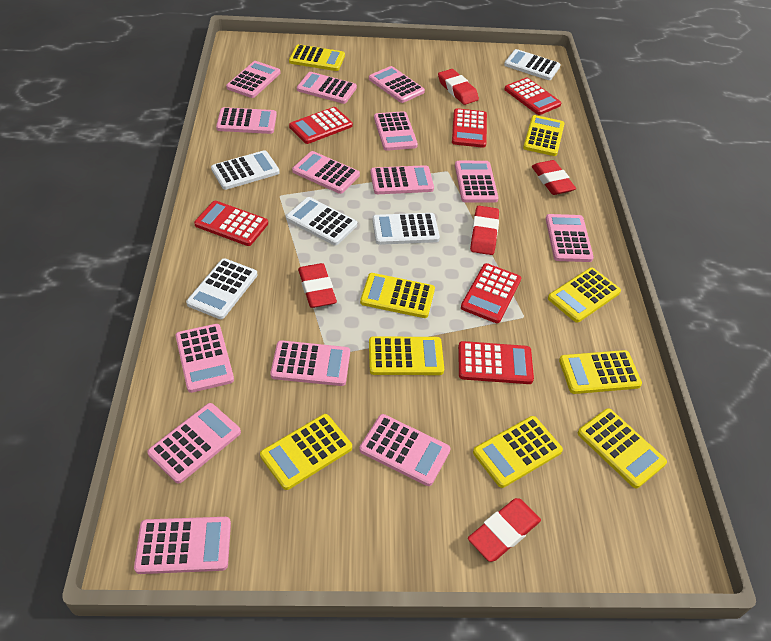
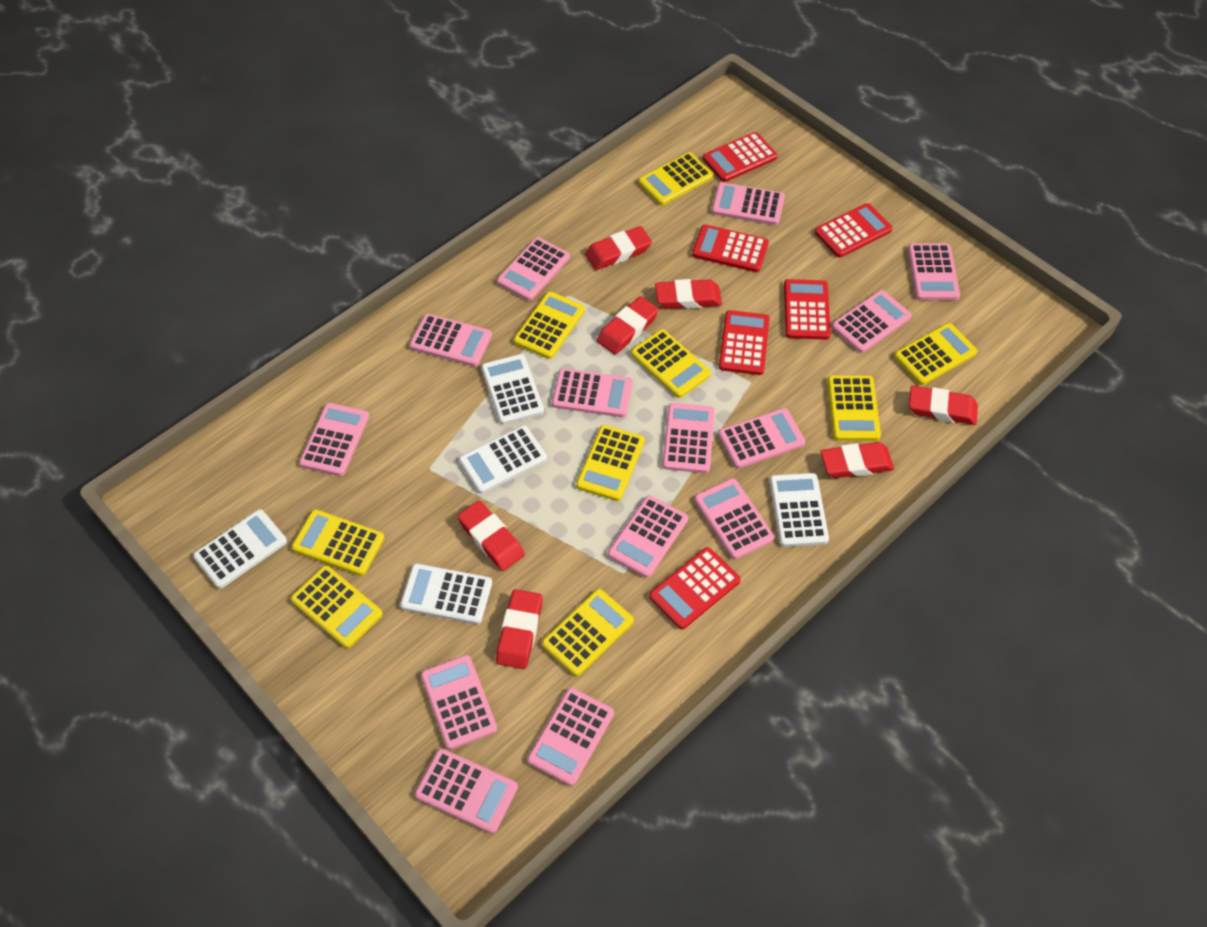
red eraser: 5 -> 7

